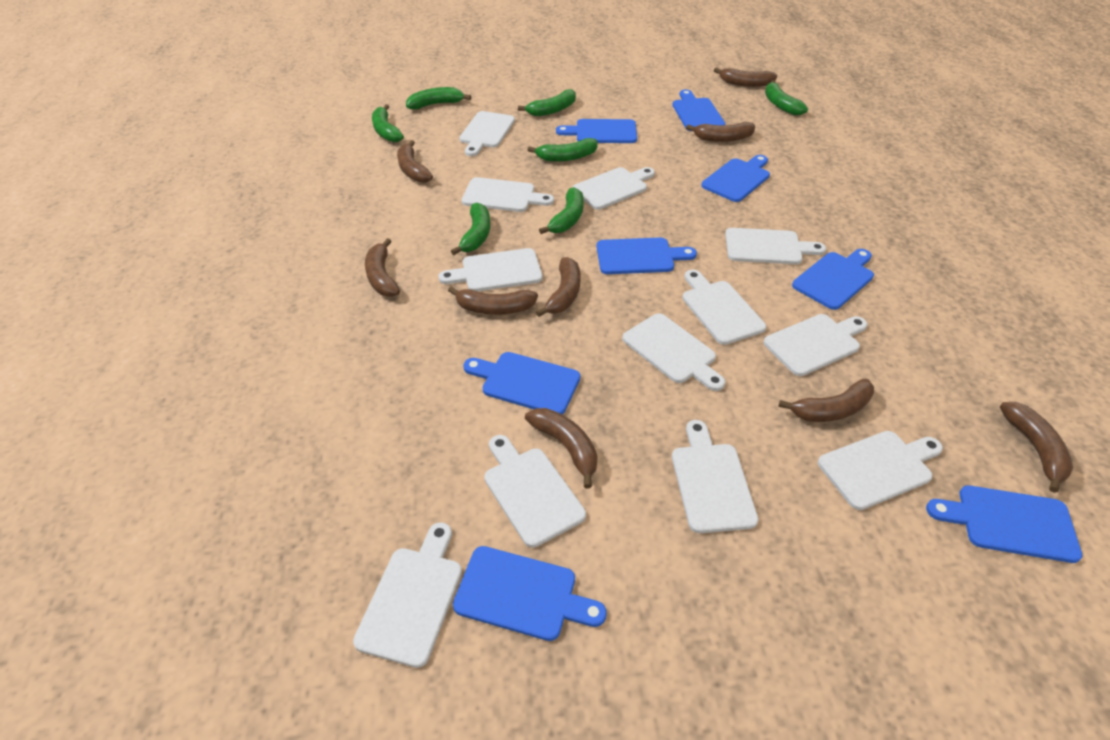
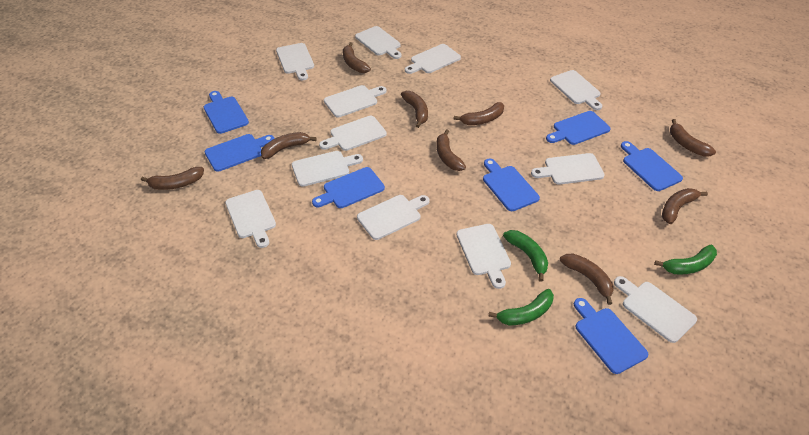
blue cutting board: 8 -> 7
green banana: 7 -> 3

